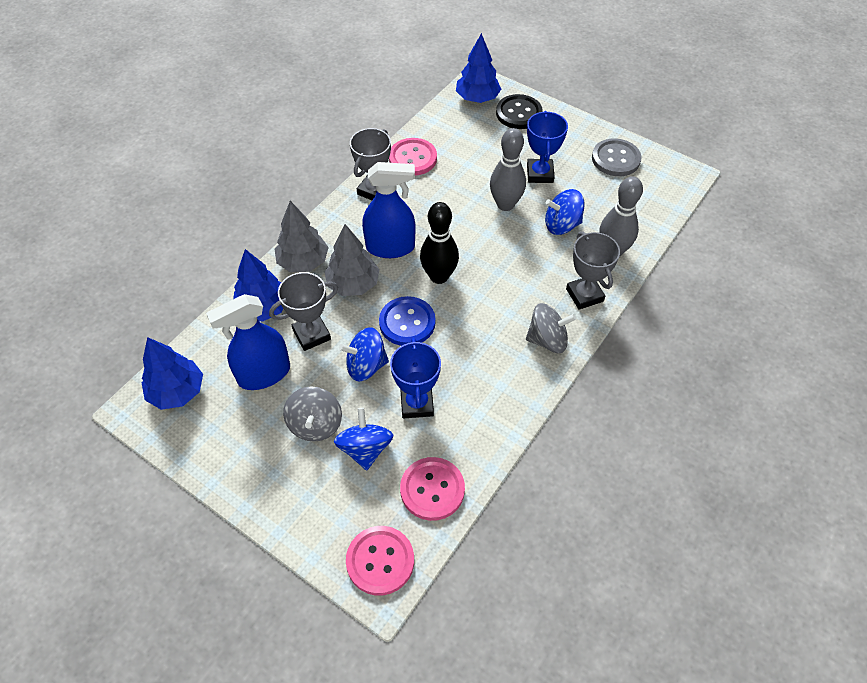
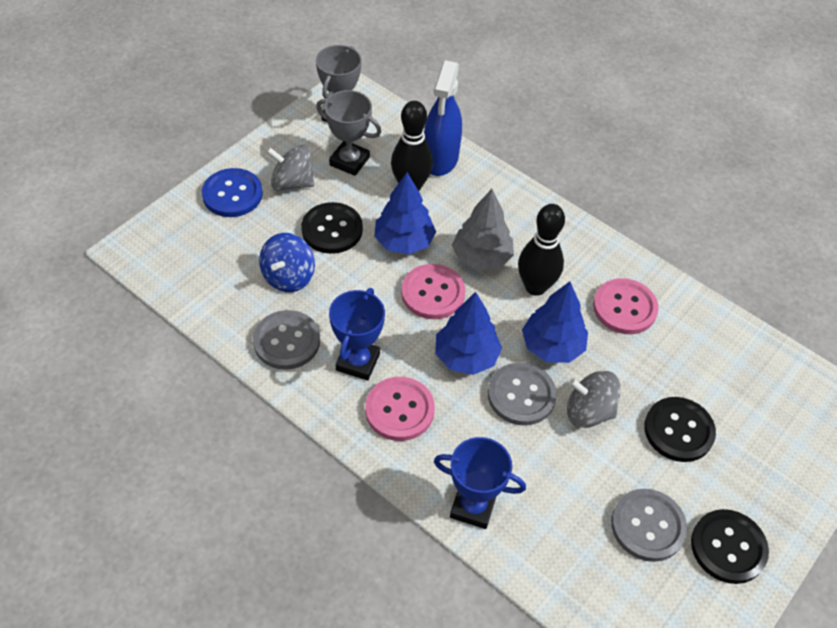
black bowling pin: 1 -> 2
black button: 1 -> 3
blue spinning top: 3 -> 1
blue spray bottle: 2 -> 1
grey bowling pin: 2 -> 0
grey button: 1 -> 3
grey tree: 2 -> 1
grey trophy: 3 -> 2

